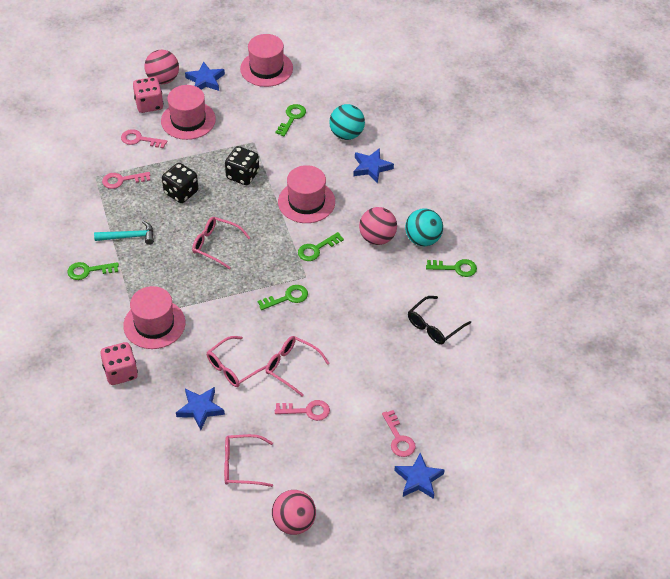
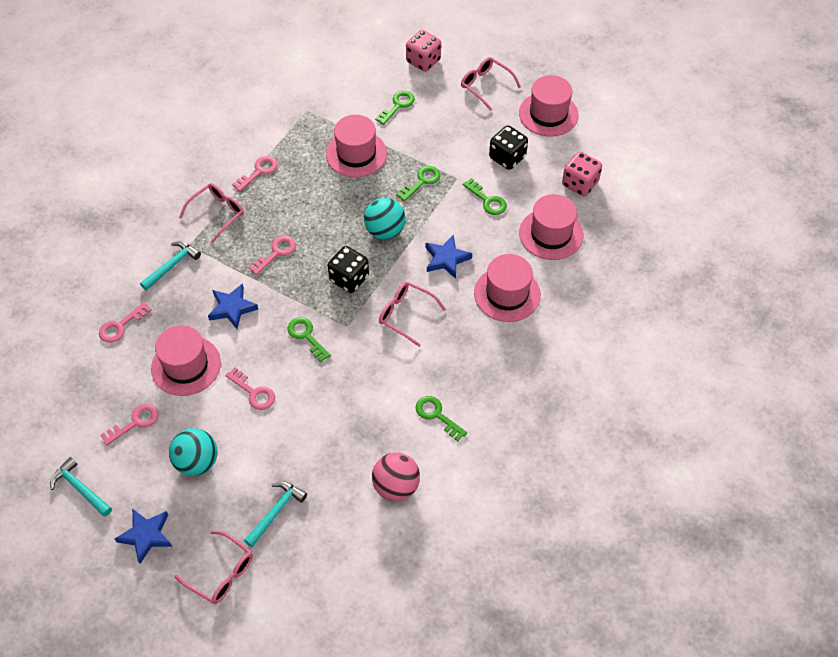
black glasses: 1 -> 0
blue star: 4 -> 3
pink ball: 3 -> 1
pink hat: 4 -> 5
pink key: 4 -> 5
turquoise hammer: 1 -> 3

